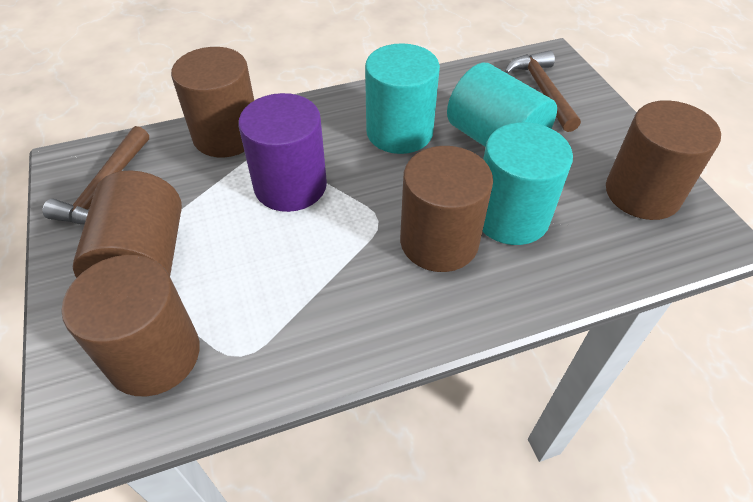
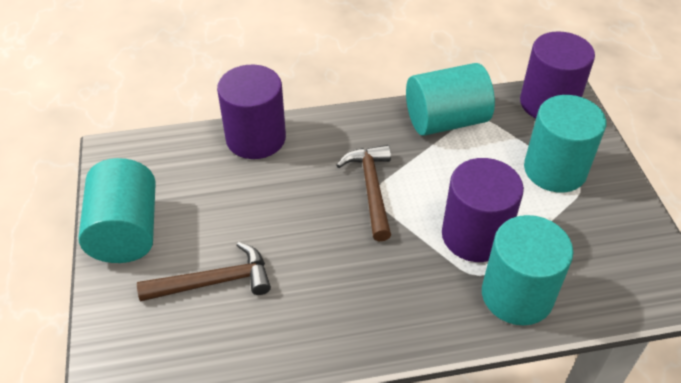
brown cylinder: 5 -> 0
purple cylinder: 1 -> 3
turquoise cylinder: 3 -> 4

